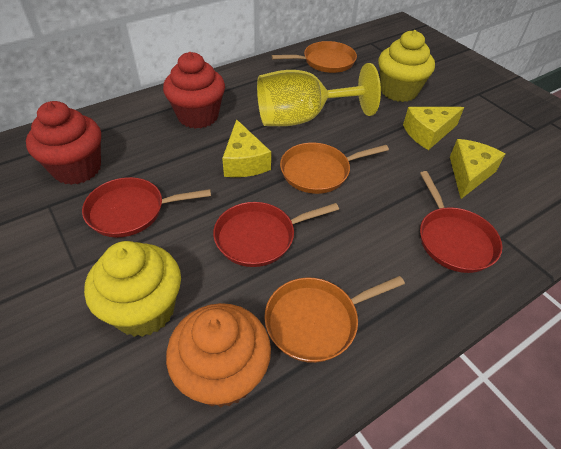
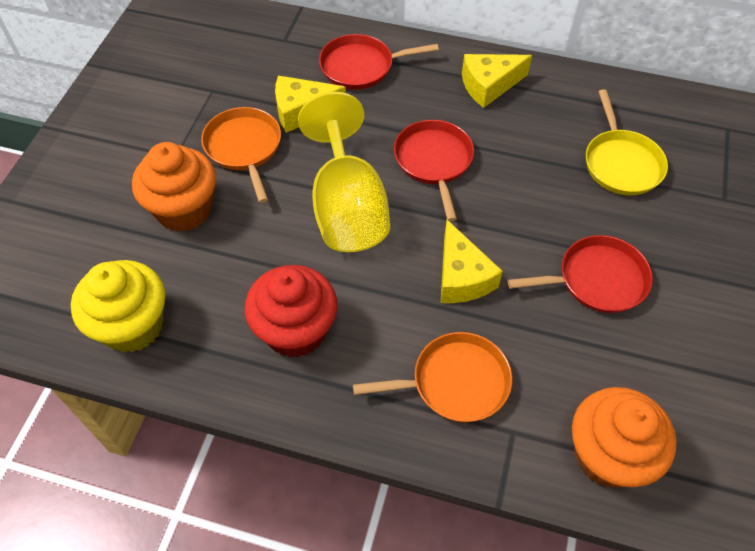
orange cupcake: 1 -> 2
orange pan: 3 -> 2
red cupcake: 2 -> 1
yellow cupcake: 2 -> 1
yellow pan: 0 -> 1

